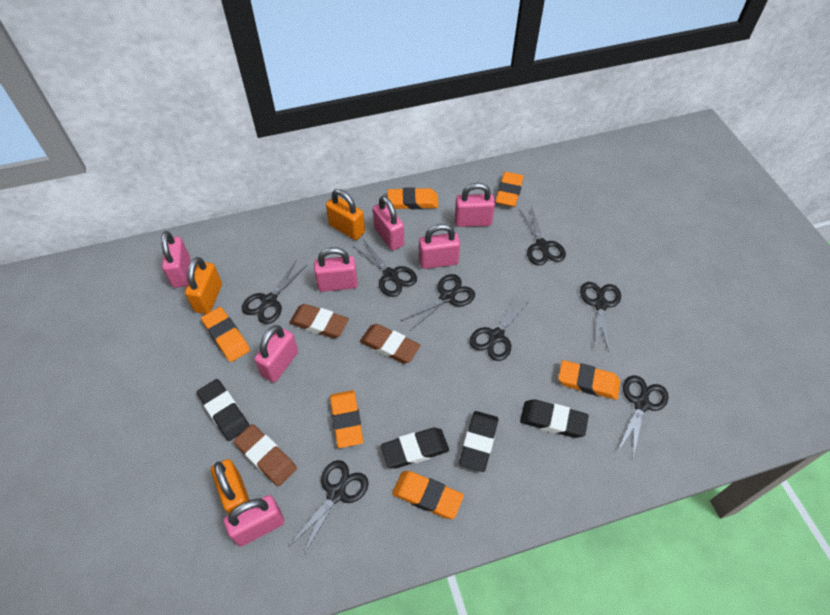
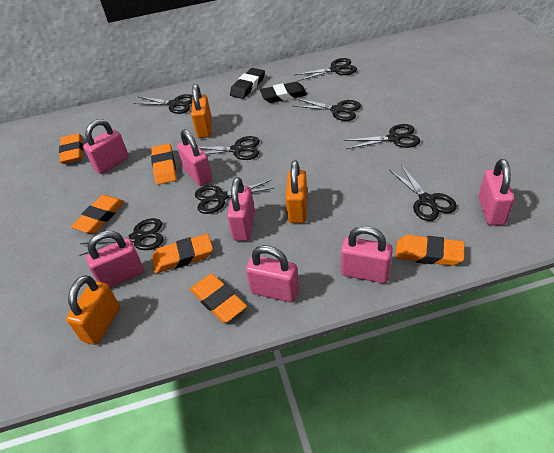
black eraser: 4 -> 2
brown eraser: 3 -> 0

